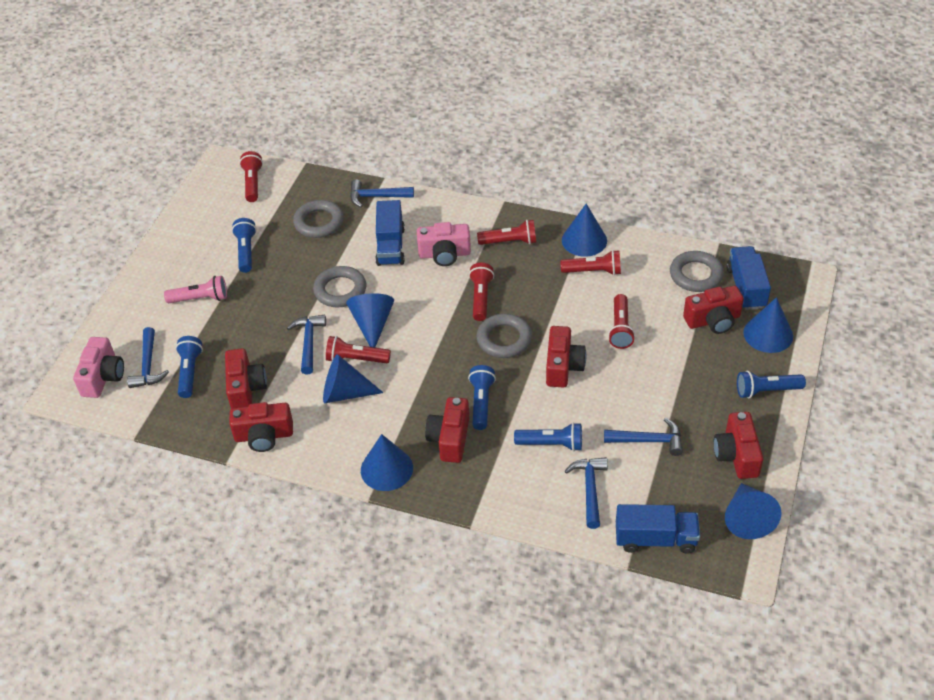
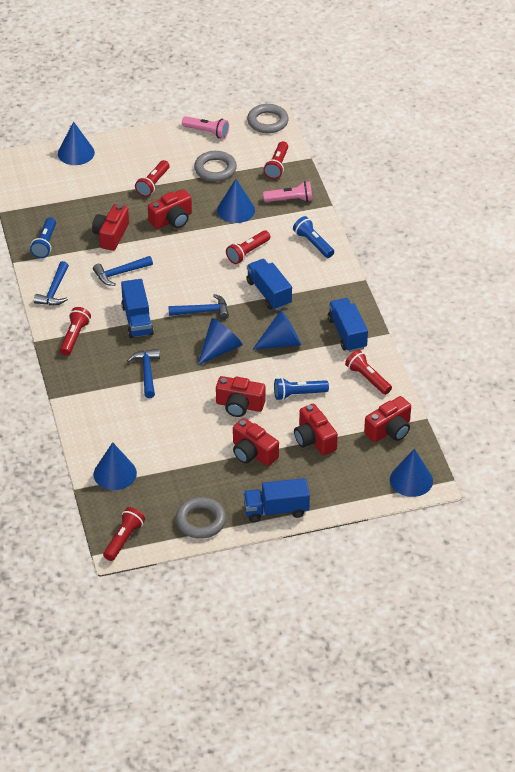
blue flashlight: 5 -> 3
blue hammer: 5 -> 4
blue truck: 3 -> 4
grey ring: 4 -> 3
pink camera: 2 -> 0
pink flashlight: 1 -> 2

